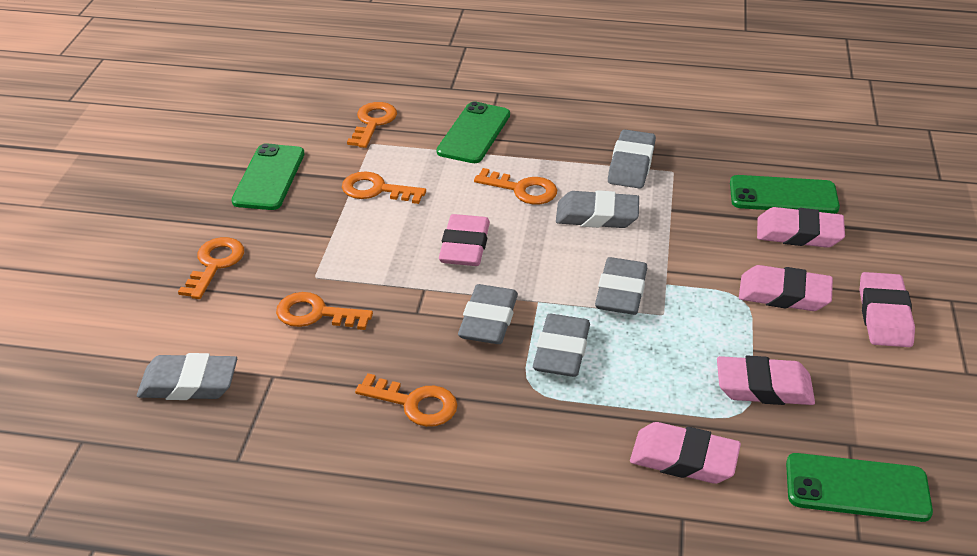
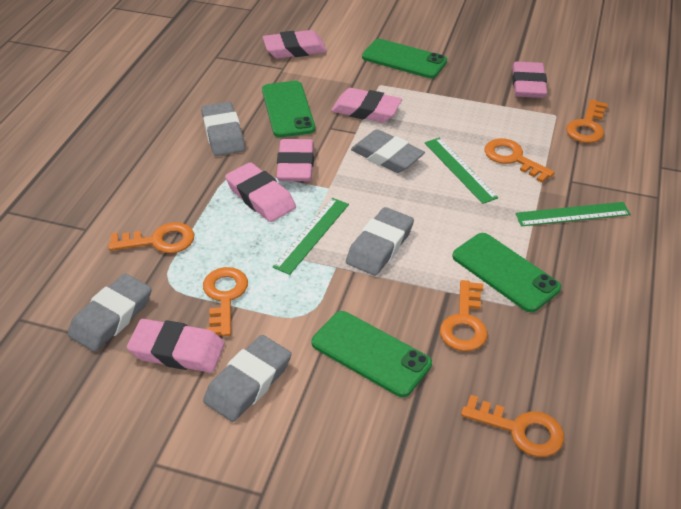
green ruler: 0 -> 3
grey eraser: 6 -> 5

